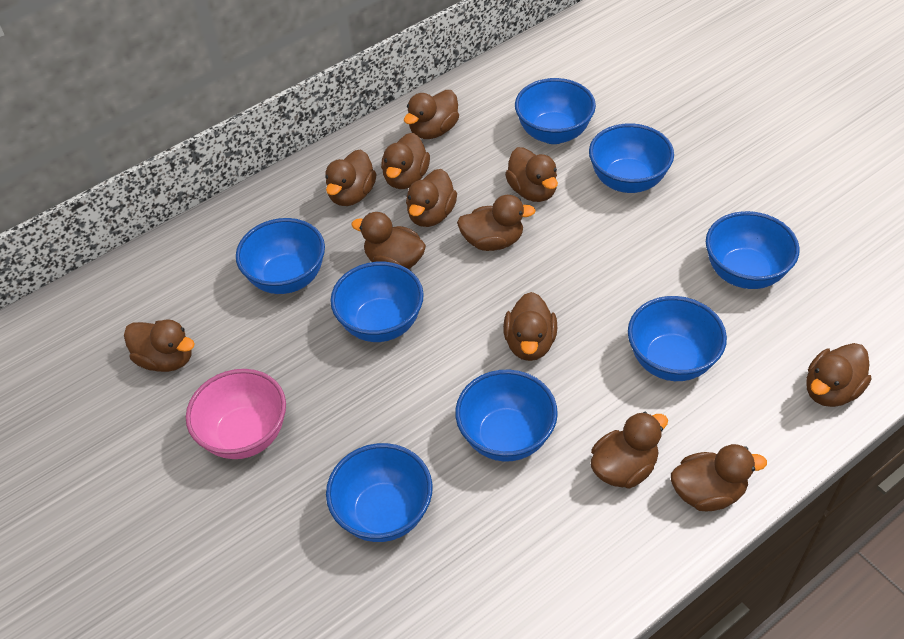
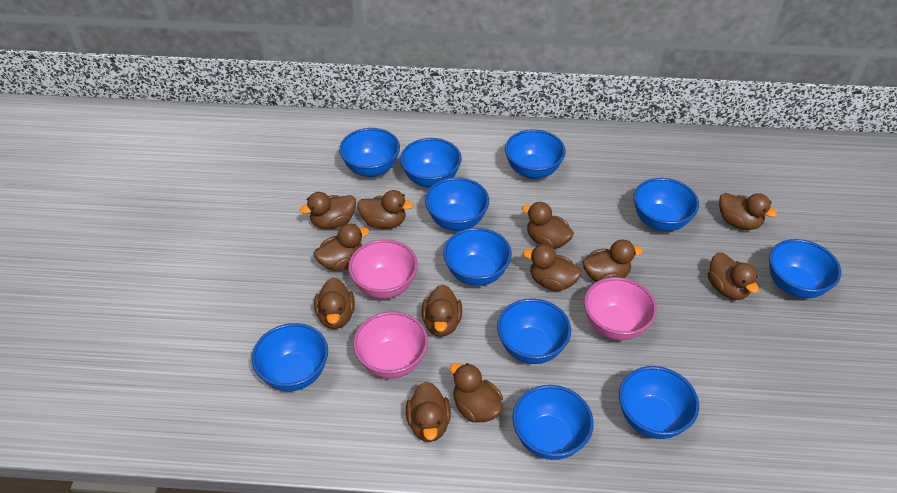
blue bowl: 8 -> 11
pink bowl: 1 -> 3

